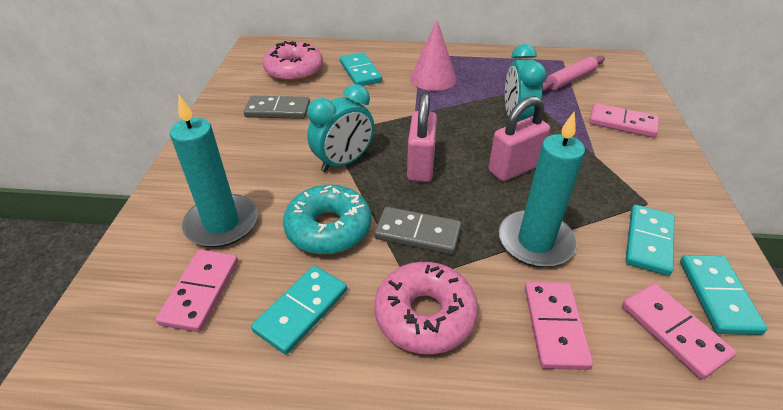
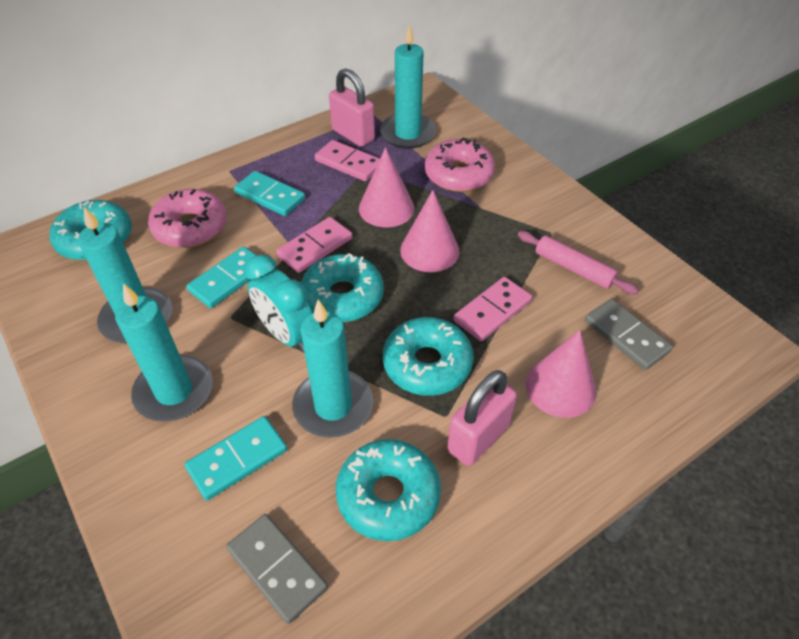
pink cone: 1 -> 3
pink domino: 4 -> 3
turquoise candle: 2 -> 4
turquoise clock: 2 -> 1
turquoise domino: 4 -> 3
turquoise donut: 1 -> 4

